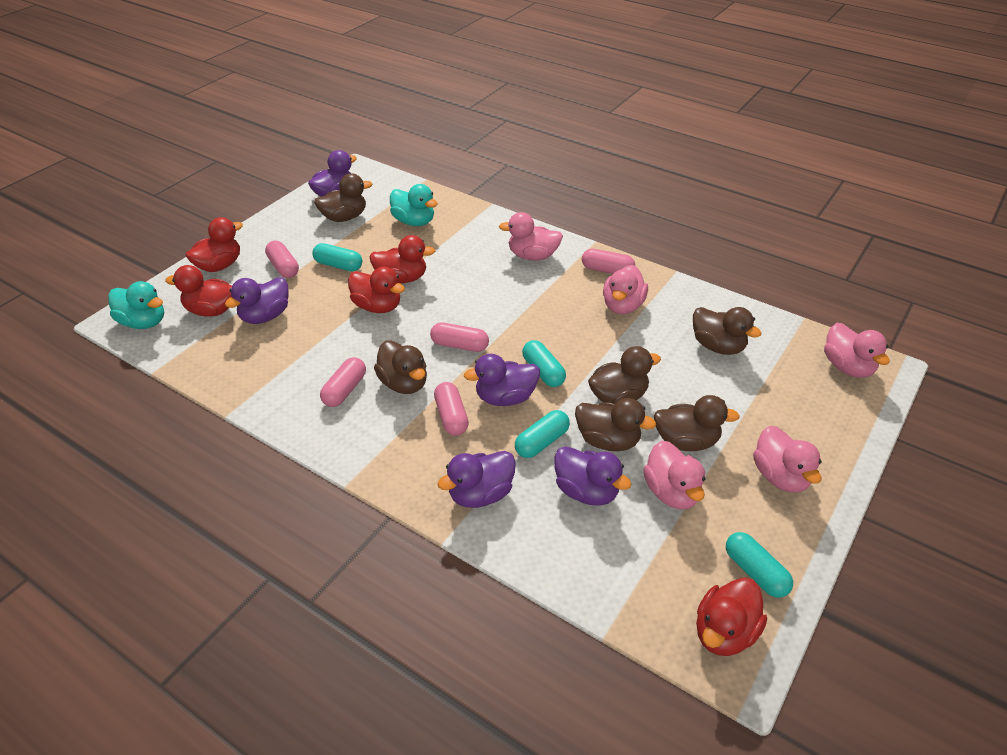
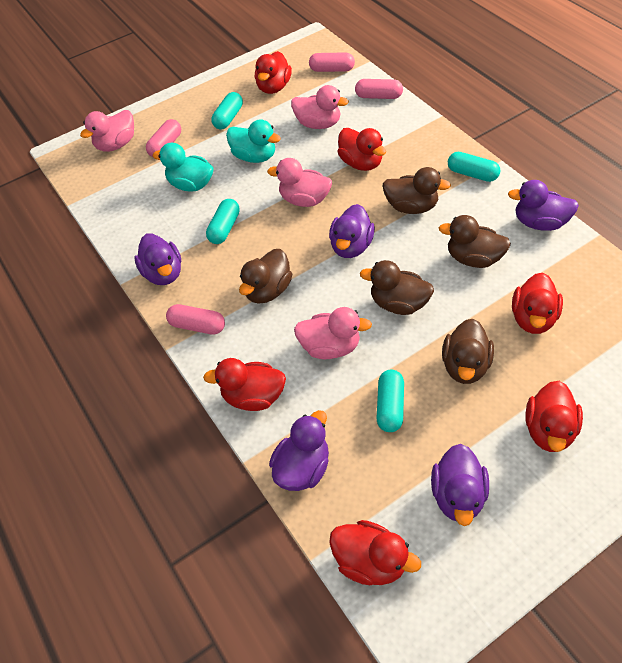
brown duck: 6 -> 5
pink capsule: 5 -> 4
pink duck: 5 -> 4
red duck: 5 -> 6

